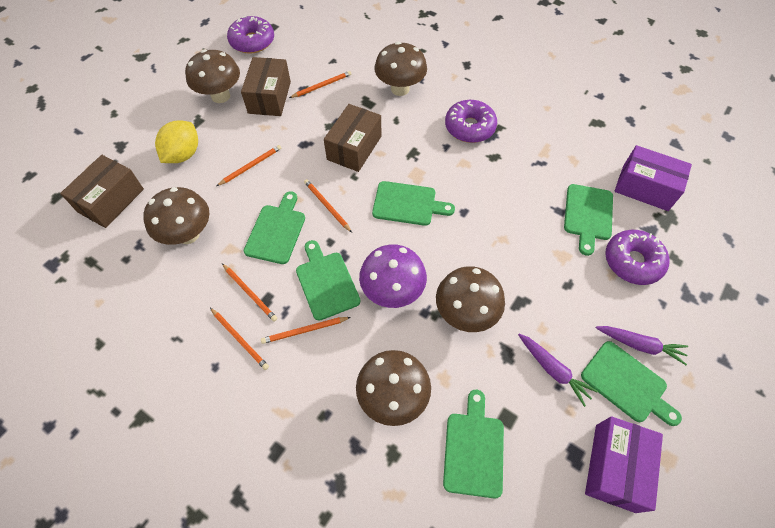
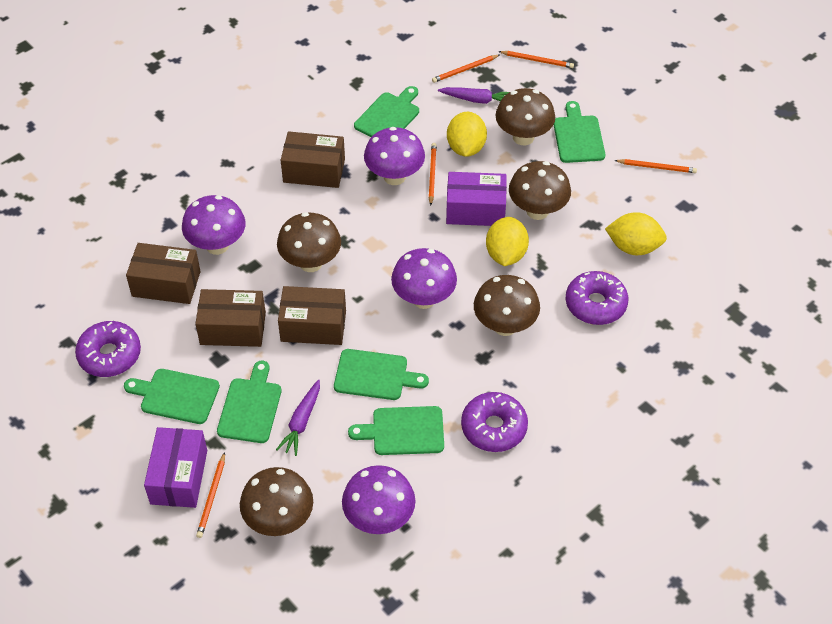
brown box: 3 -> 4
orange pencil: 6 -> 5
purple mushroom: 1 -> 4
yellow lemon: 1 -> 3

